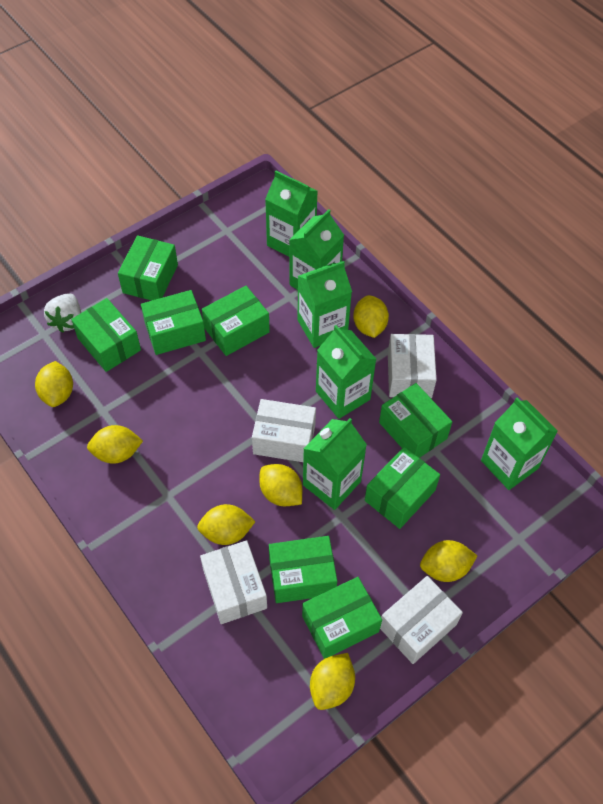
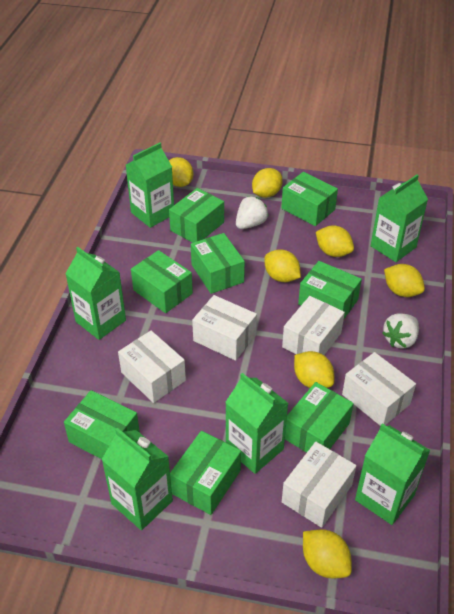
white box: 4 -> 5
white strawberry: 1 -> 2

